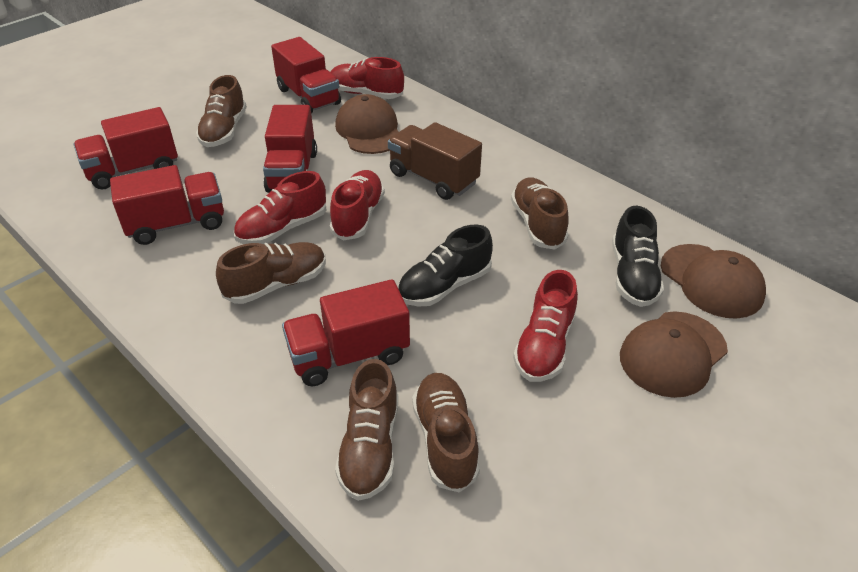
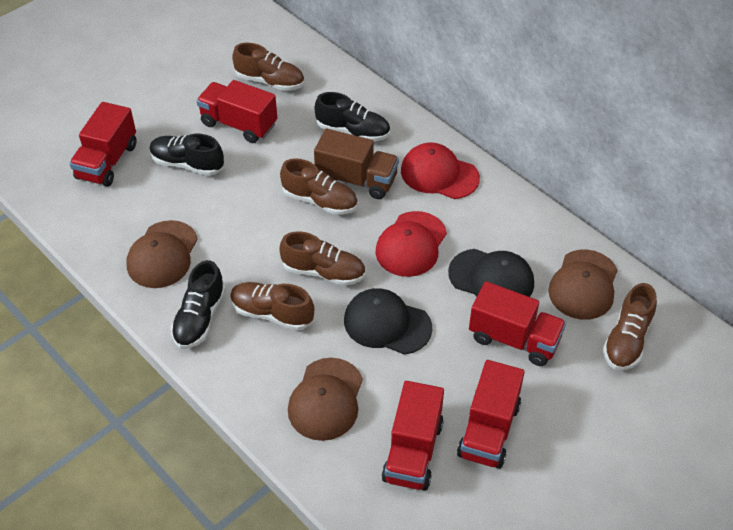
black cap: 0 -> 2
black shoe: 2 -> 3
red cap: 0 -> 2
red shoe: 4 -> 0

